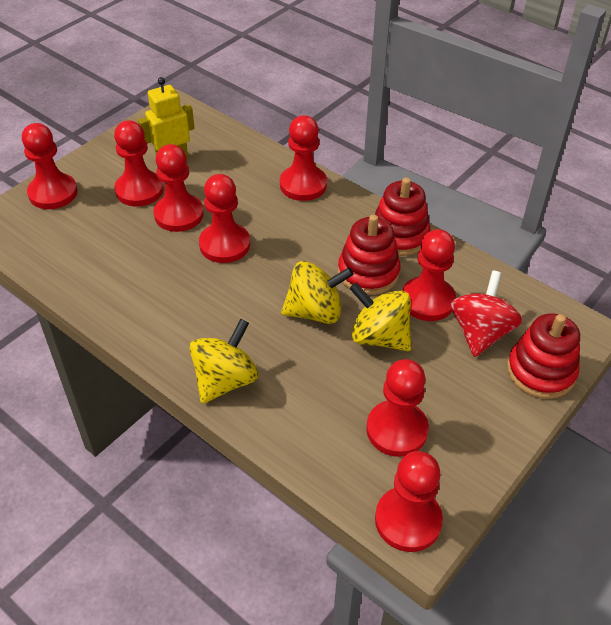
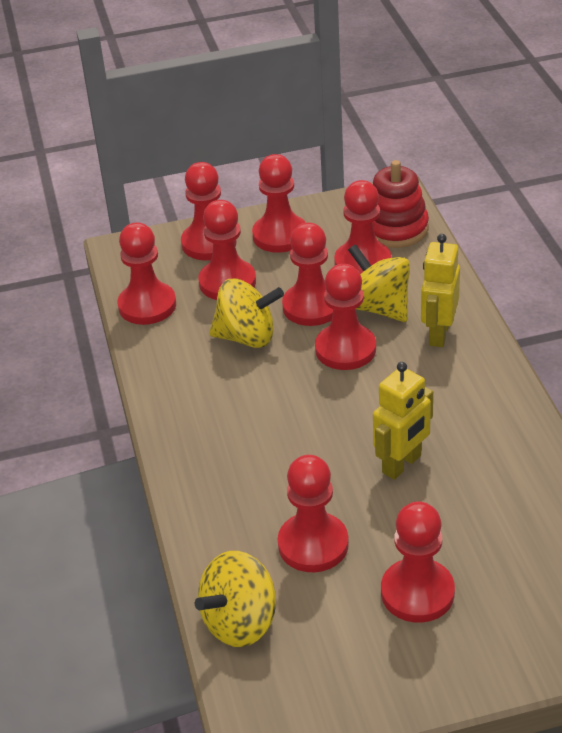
red pawn: 8 -> 9
red spinning top: 1 -> 0
red stacking toy: 3 -> 1
yellow robot: 1 -> 2

